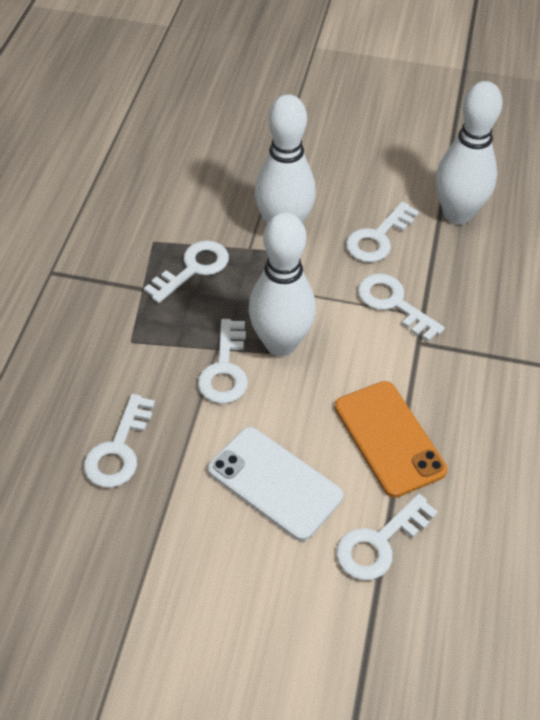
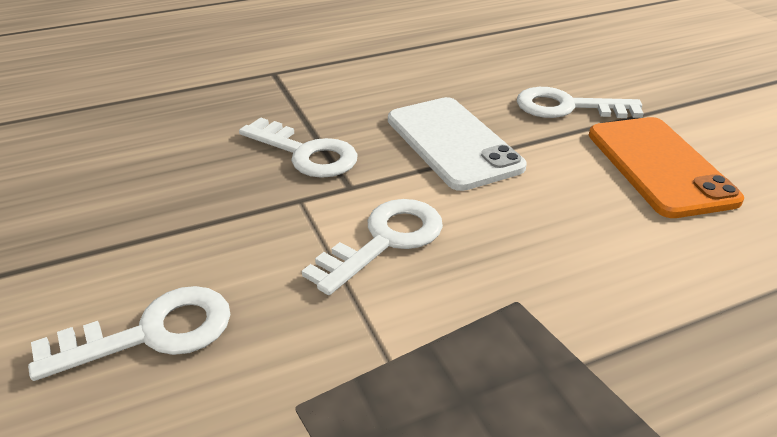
white bowling pin: 3 -> 0
white key: 6 -> 4

